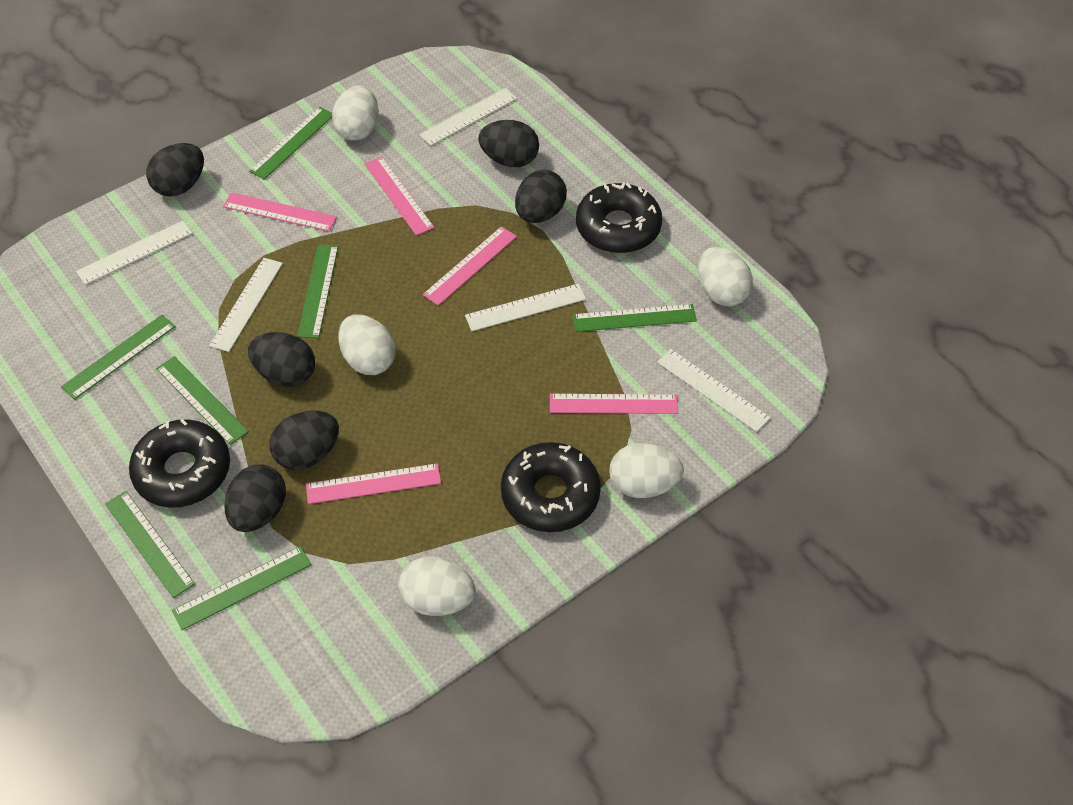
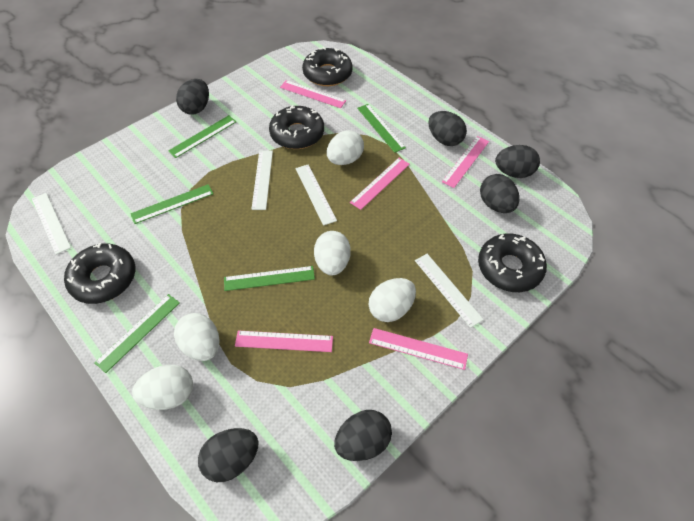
black donut: 3 -> 4
green ruler: 7 -> 5
white ruler: 5 -> 4

